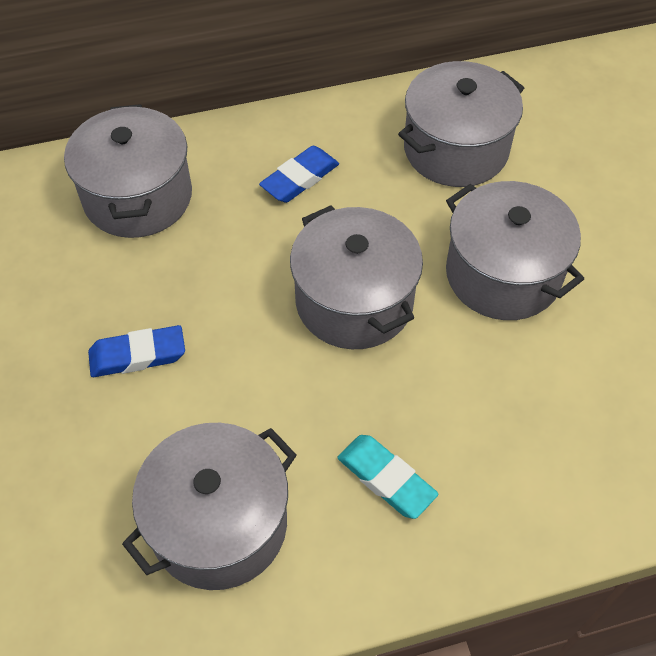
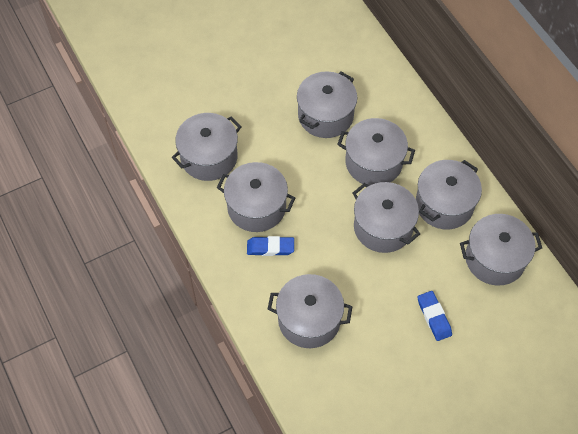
grey pot: 5 -> 8
turquoise eraser: 1 -> 0

